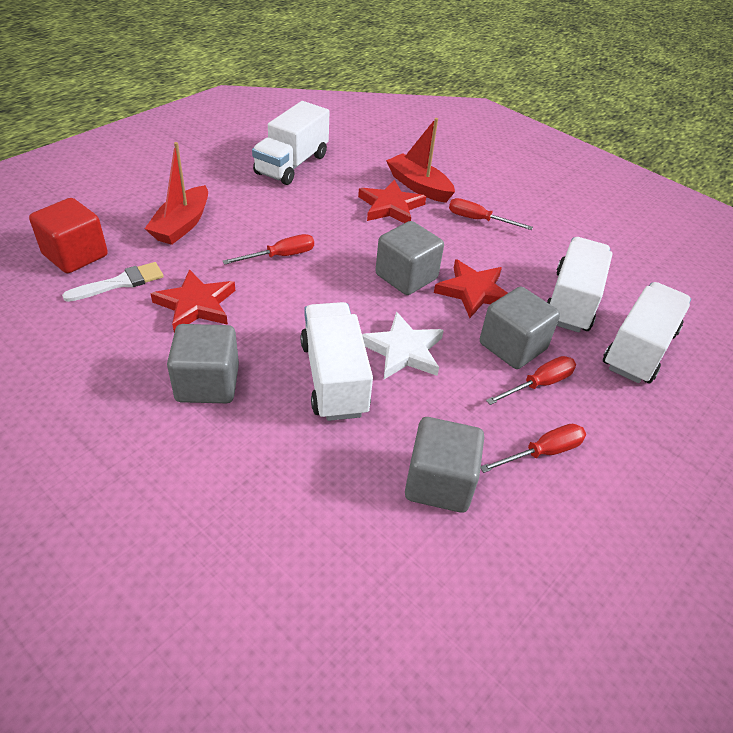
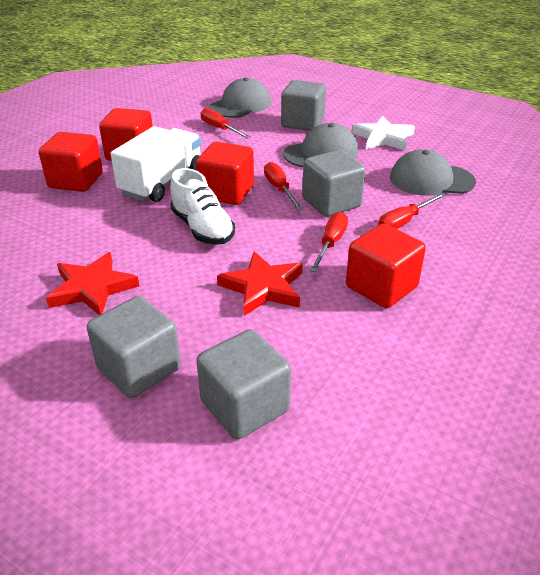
grey cap: 0 -> 3
red boat: 2 -> 0
red cube: 1 -> 4
red star: 3 -> 2
white brush: 1 -> 0
white shoe: 0 -> 1
white truck: 4 -> 1

